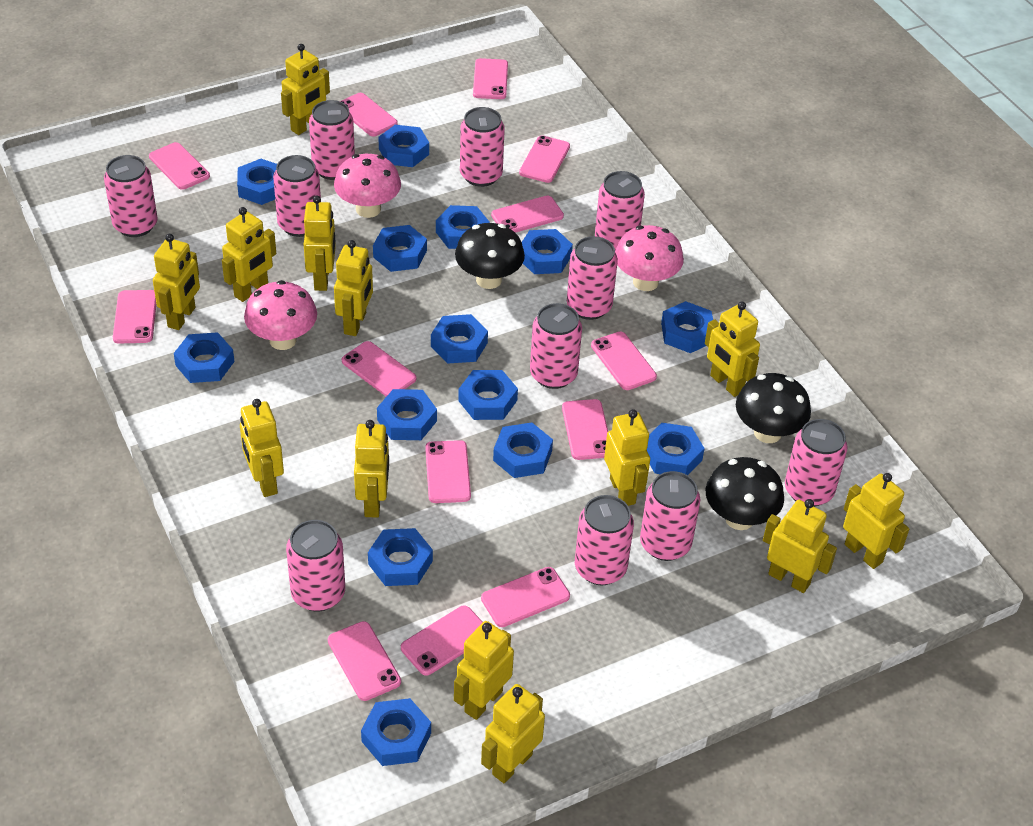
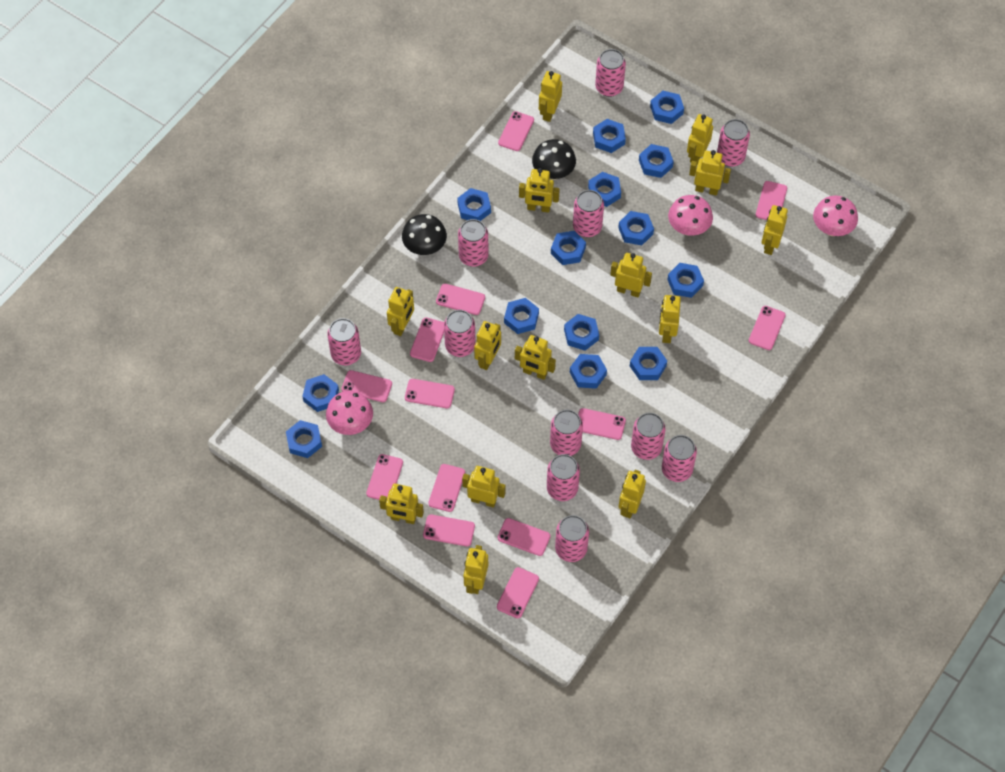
black mushroom: 3 -> 2
yellow robot: 13 -> 14

